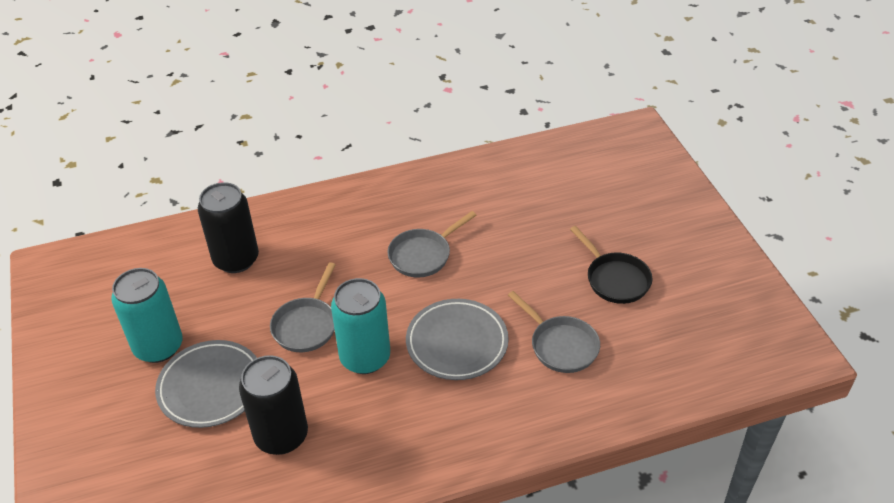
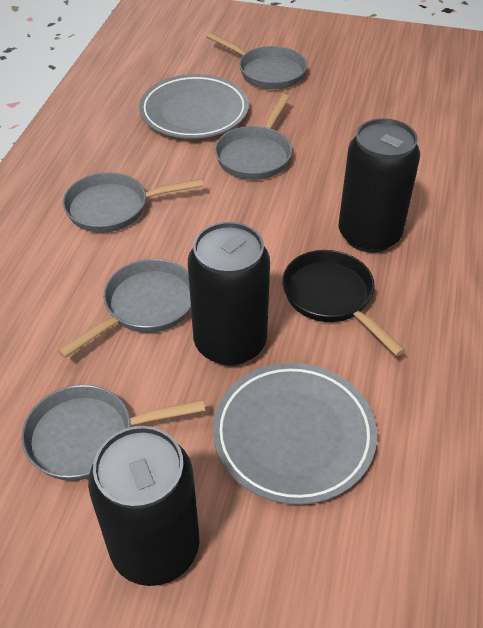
black can: 2 -> 3
grey pan: 3 -> 5
turquoise can: 2 -> 0

